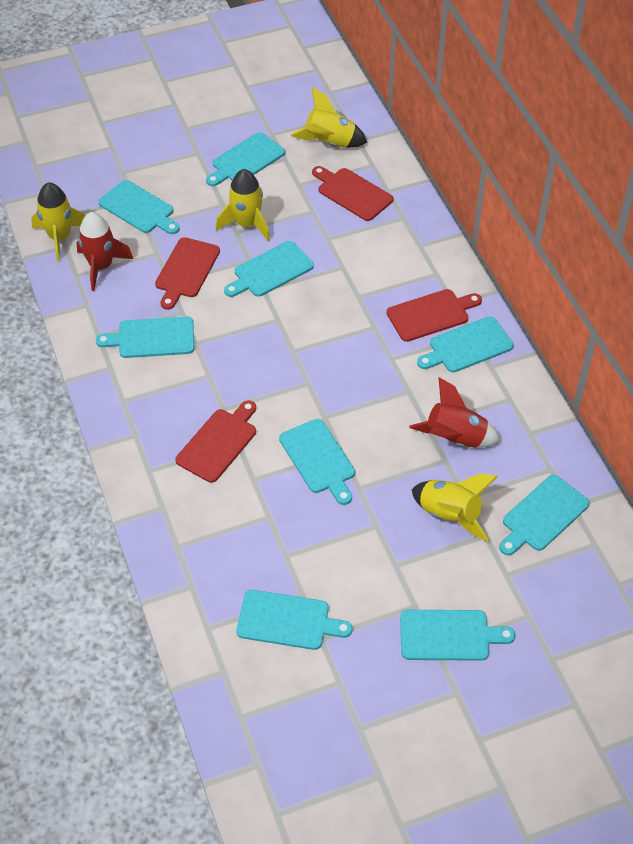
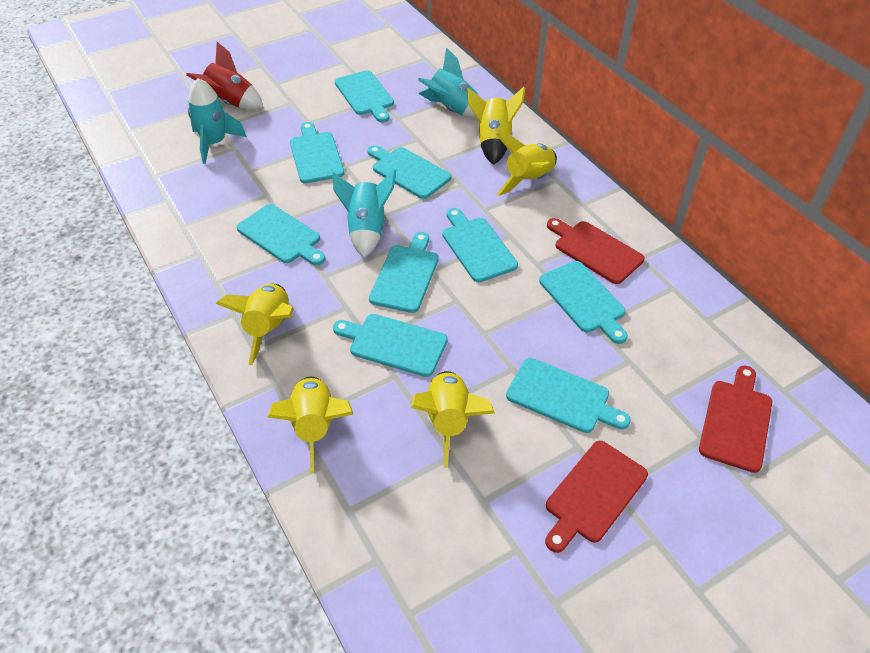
red cutting board: 4 -> 3
red rocket: 2 -> 1
turquoise rocket: 0 -> 3
yellow rocket: 4 -> 5

